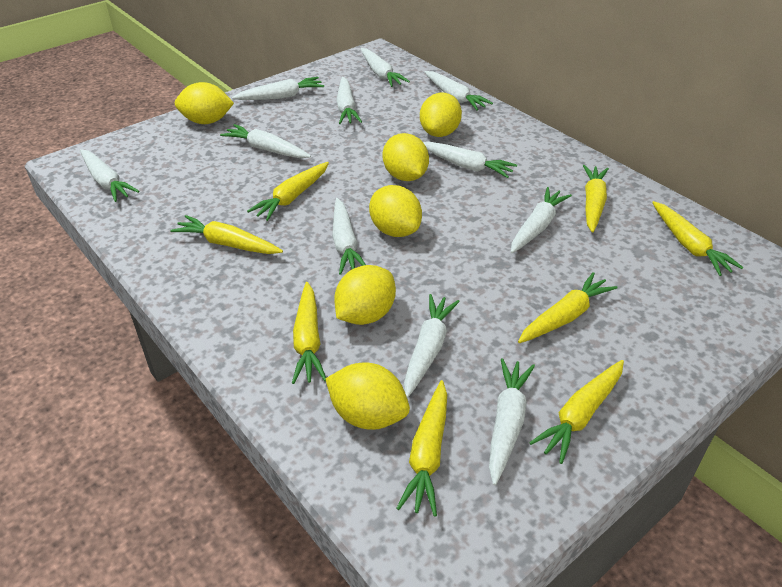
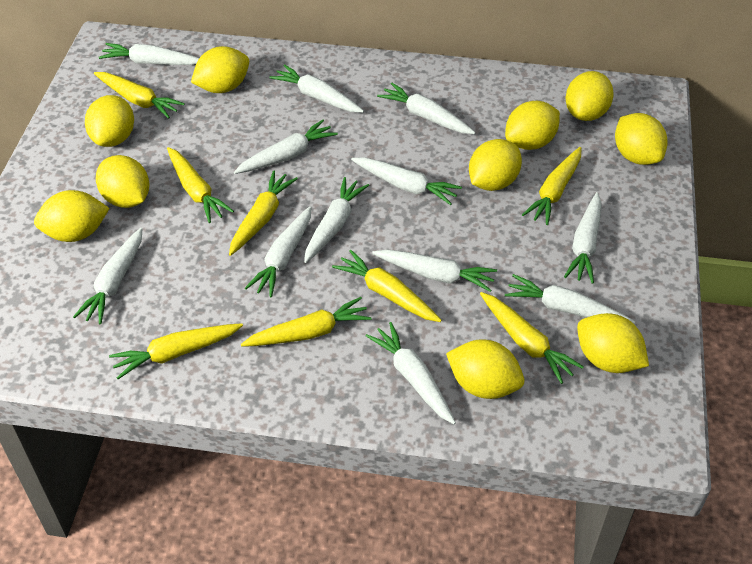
white carrot: 11 -> 12
yellow lemon: 6 -> 10

